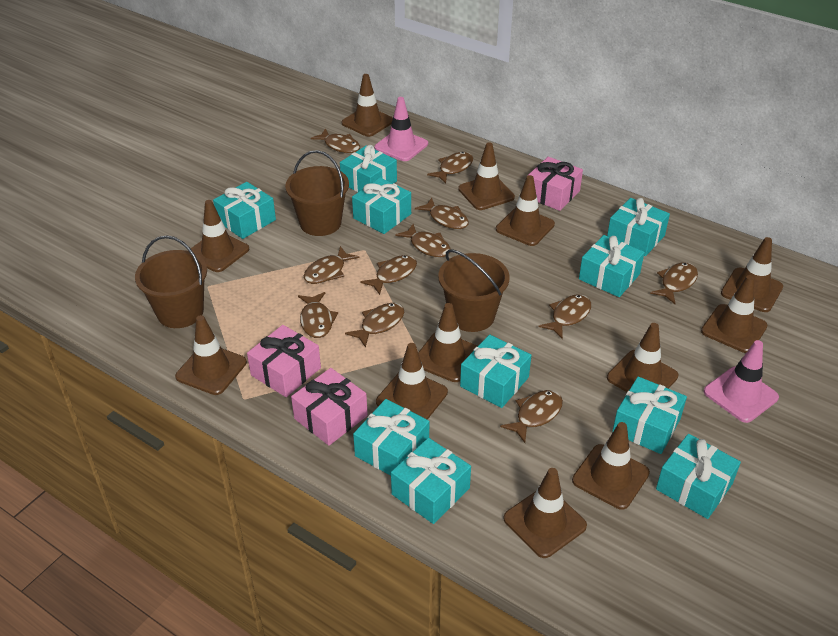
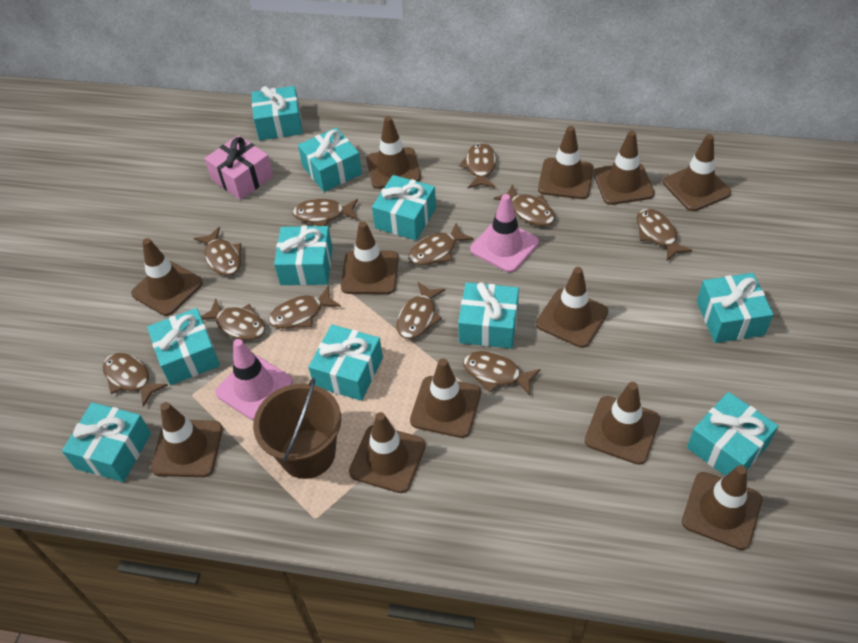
brown bucket: 3 -> 1
pink gift: 3 -> 1

